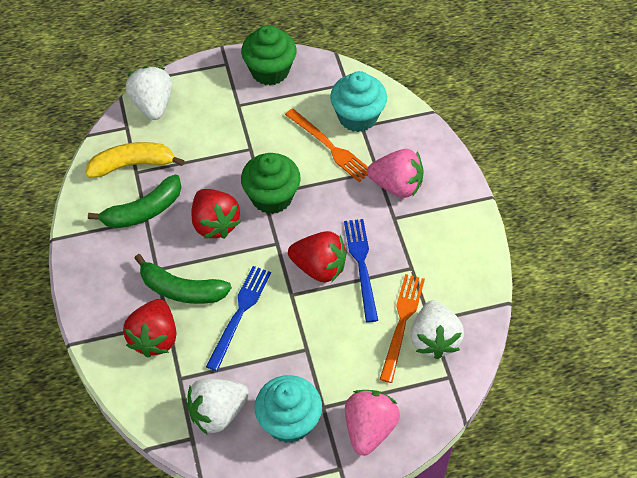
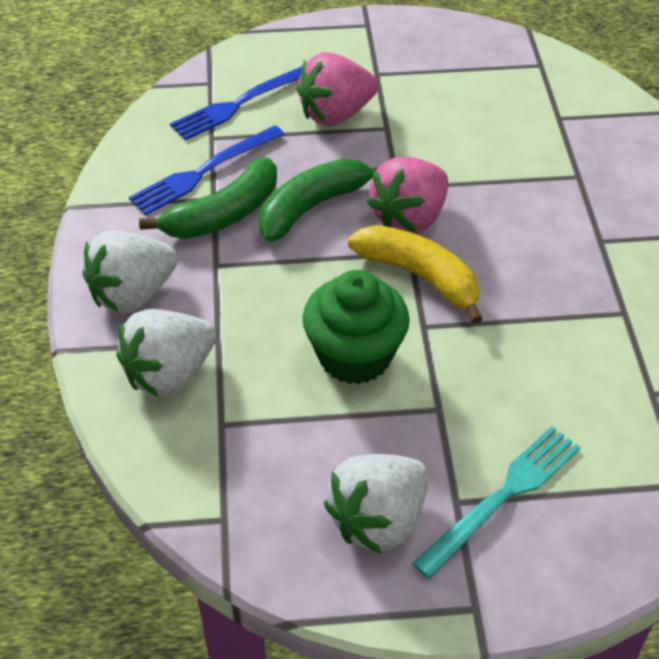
green cupcake: 2 -> 1
orange fork: 2 -> 0
red strawberry: 3 -> 0
turquoise cupcake: 2 -> 0
turquoise fork: 0 -> 1

